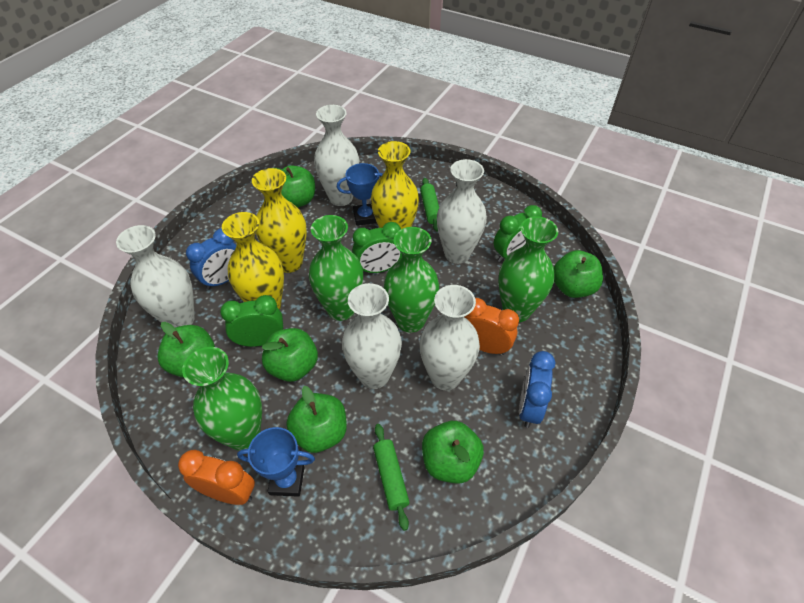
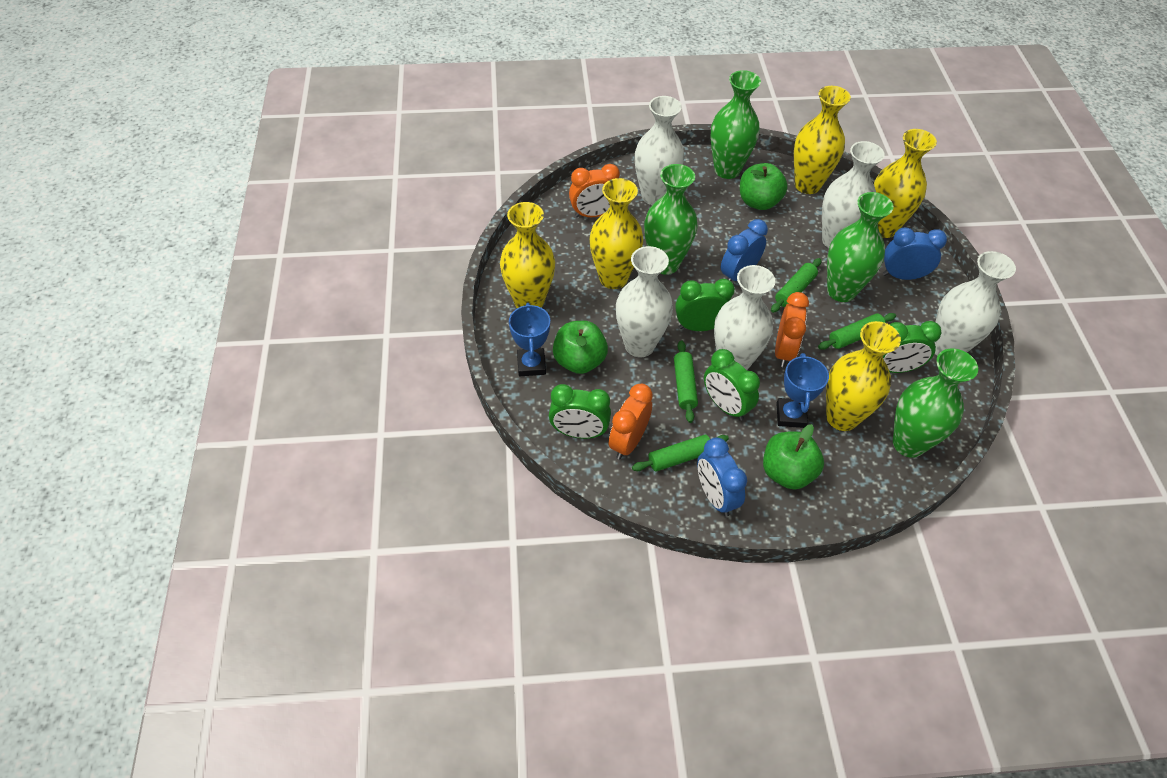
blue clock: 2 -> 3
green apple: 6 -> 3
green clock: 3 -> 4
green rolling pin: 2 -> 4
orange clock: 2 -> 3
yellow vase: 3 -> 5

